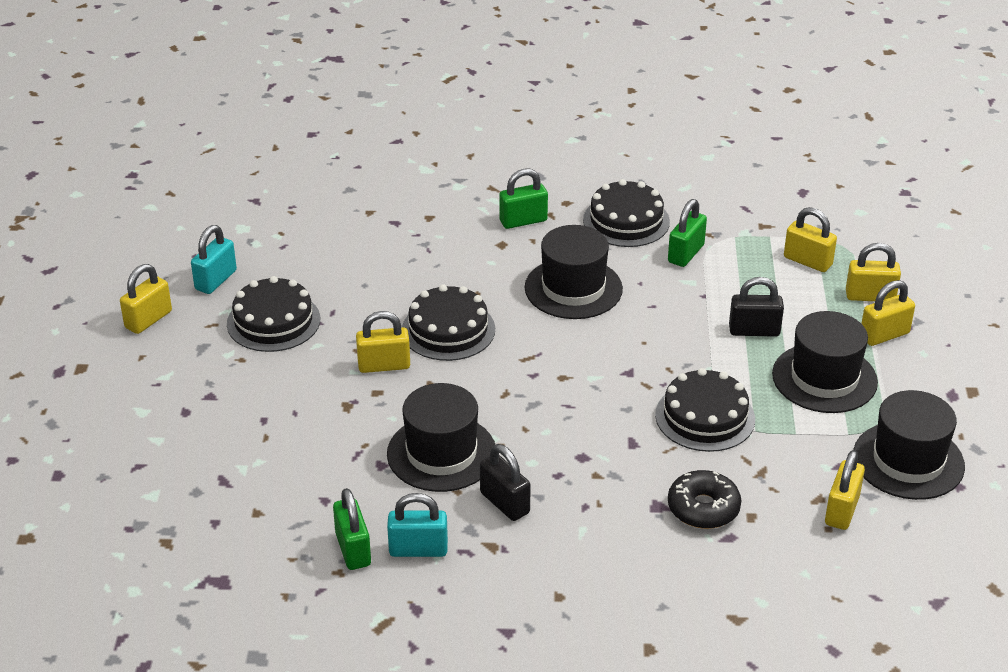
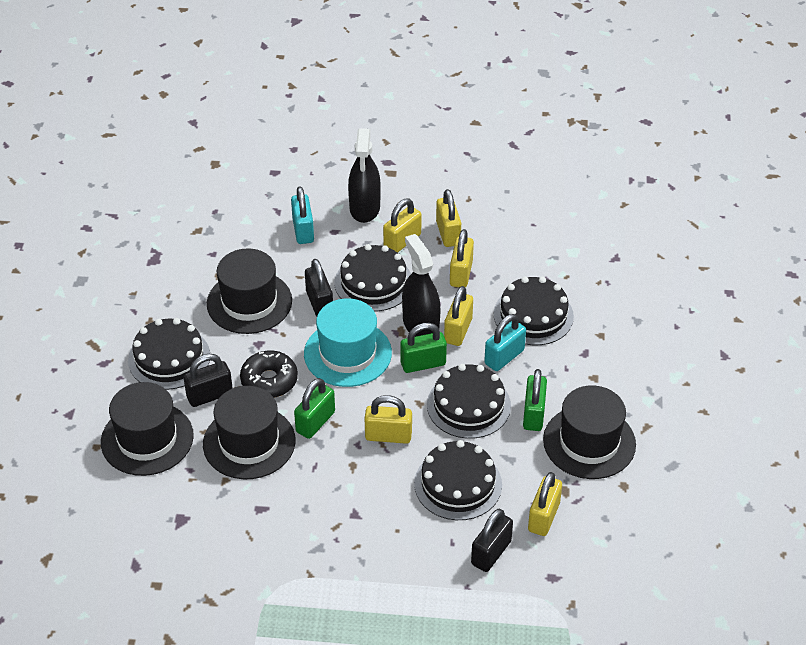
black cake: 4 -> 5
black padlock: 2 -> 3
black spray bottle: 0 -> 2
turquoise hat: 0 -> 1

